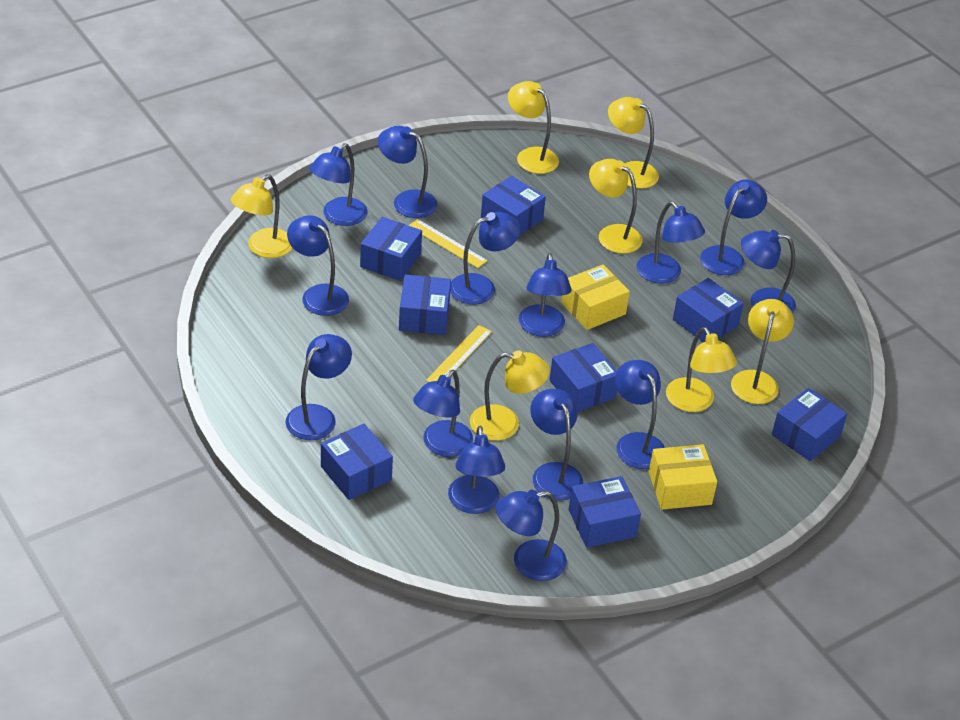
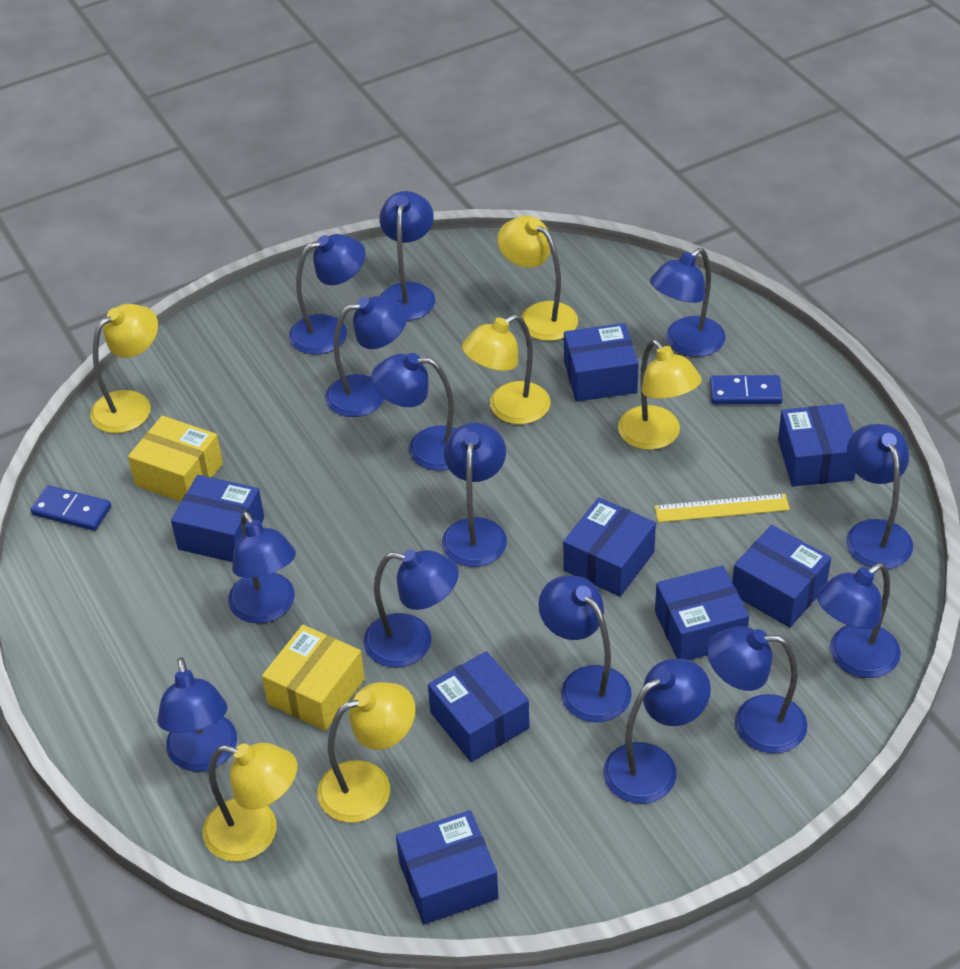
blue domino: 0 -> 2
yellow lamp: 7 -> 6
yellow ruler: 2 -> 1

